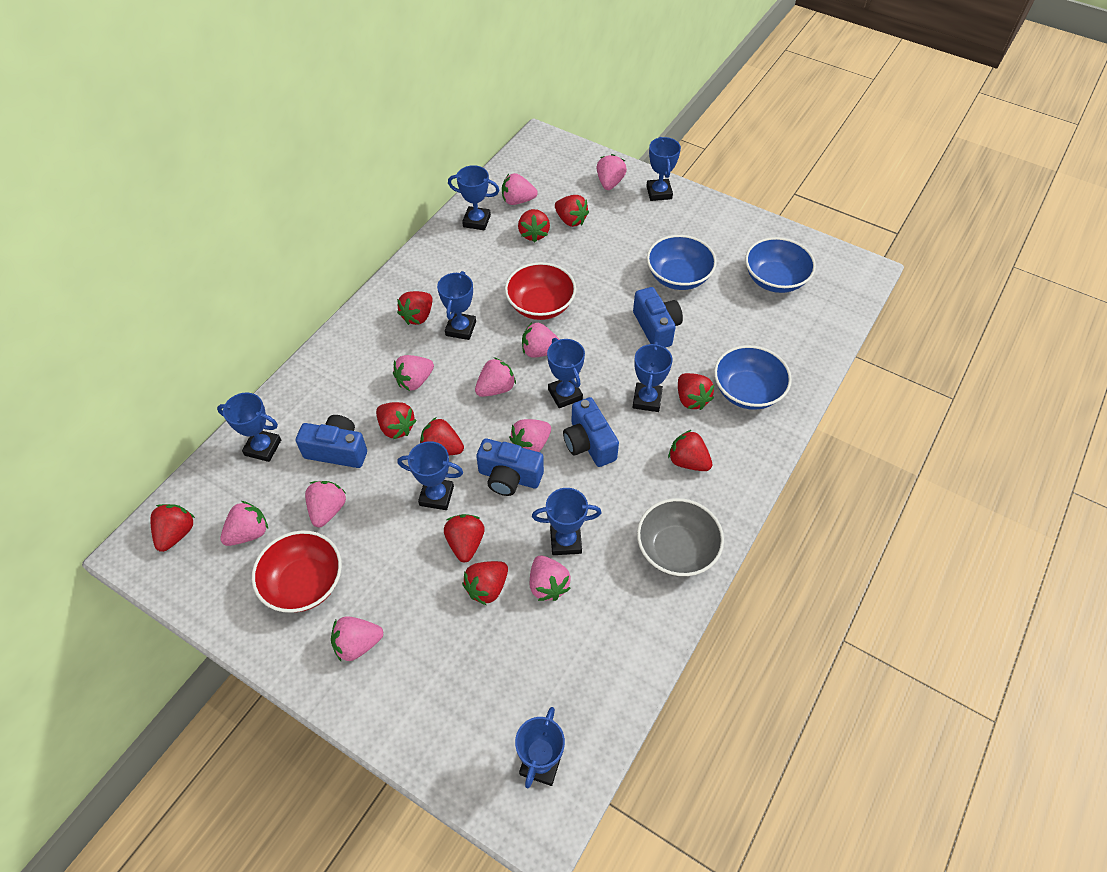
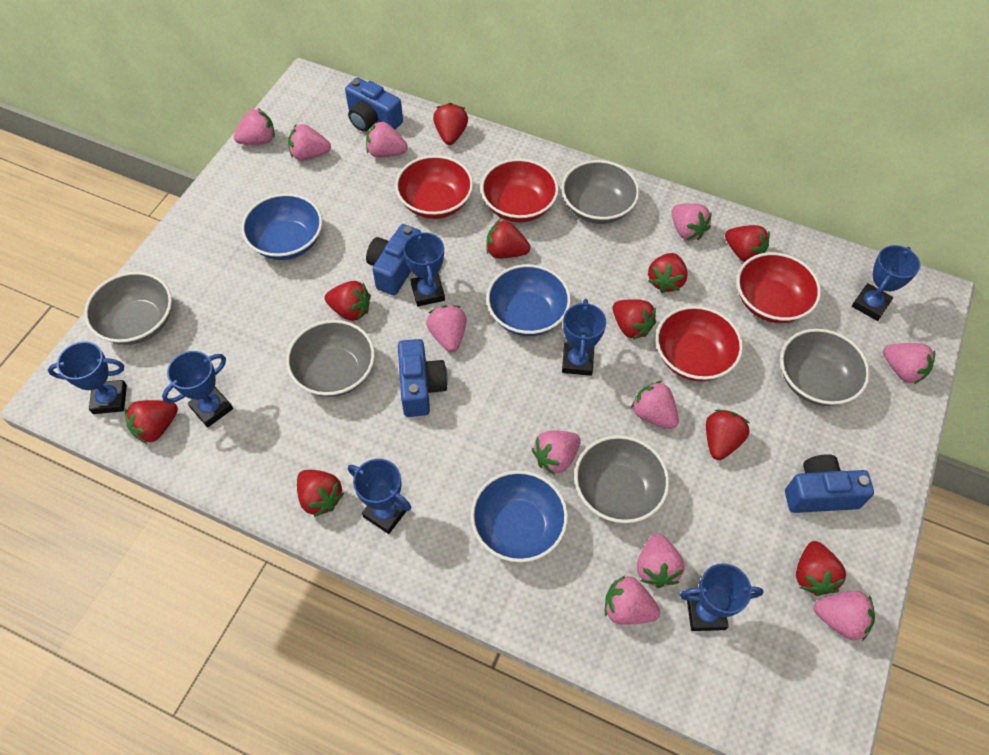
blue trophy: 9 -> 7
grey bowl: 1 -> 5
pink strawberry: 10 -> 11
red bowl: 2 -> 4

